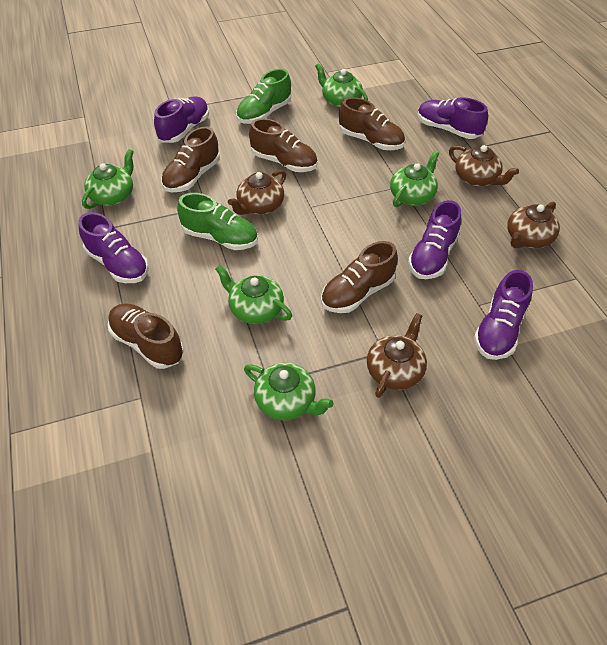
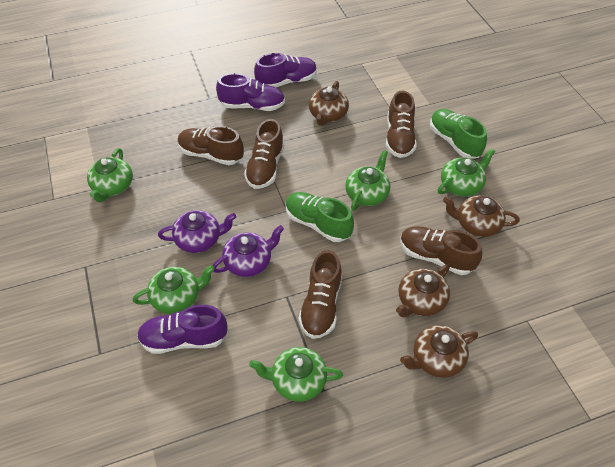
purple shoe: 5 -> 3
purple teapot: 0 -> 2

